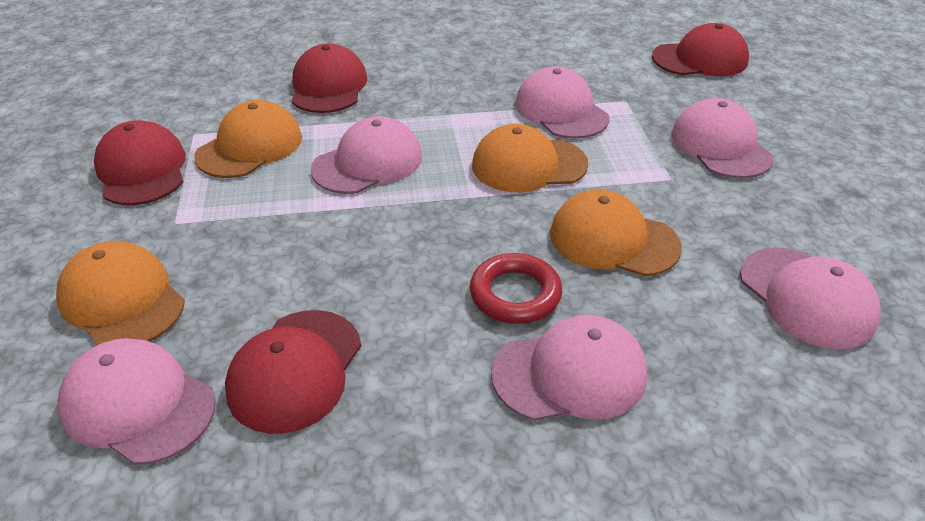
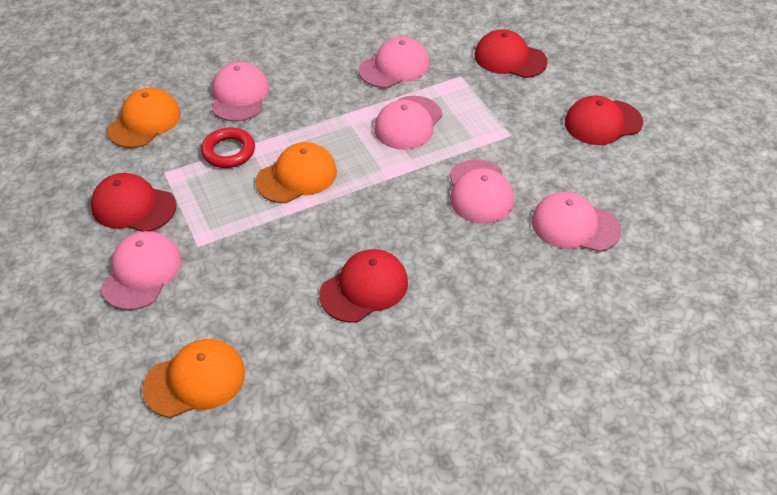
orange cap: 4 -> 3

